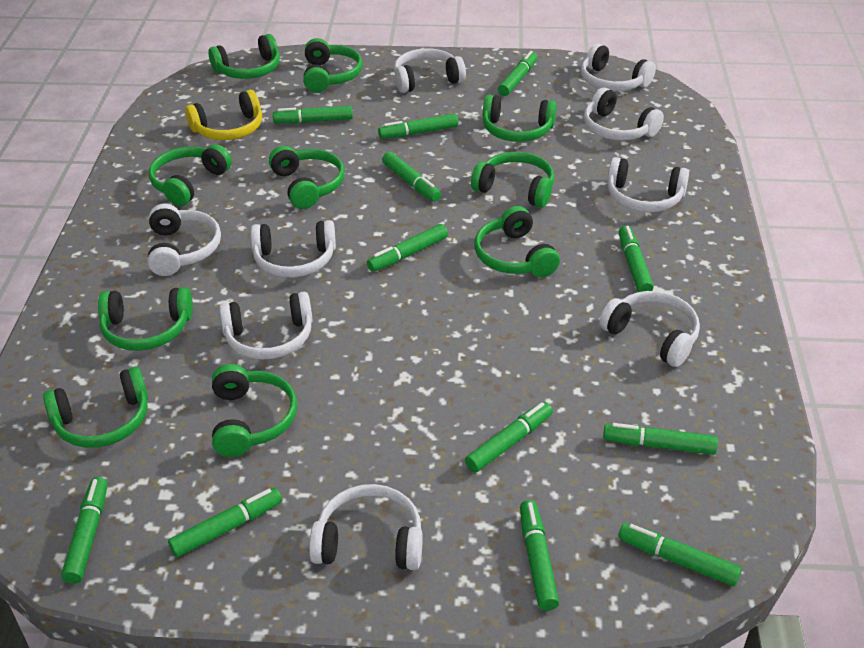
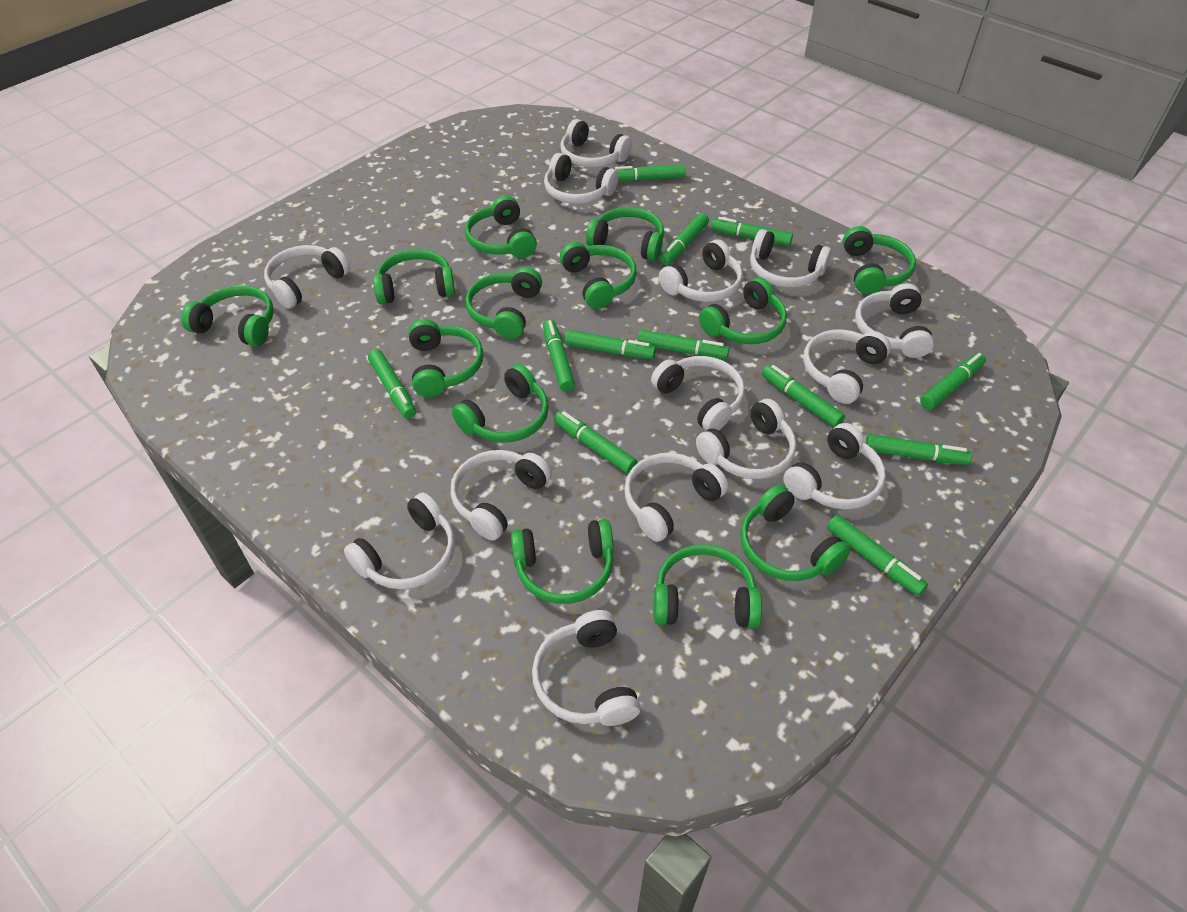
green headphones: 10 -> 13
white headphones: 9 -> 14
yellow headphones: 1 -> 0

